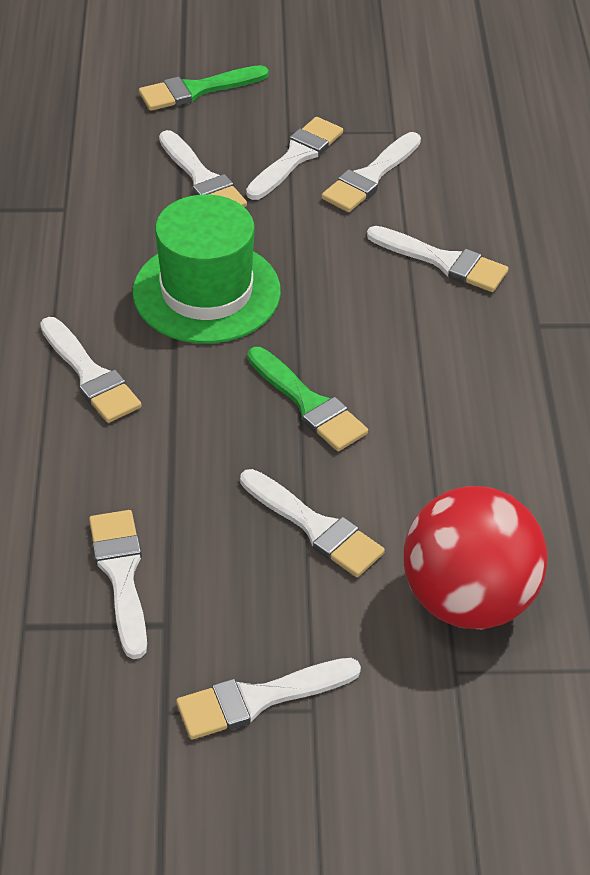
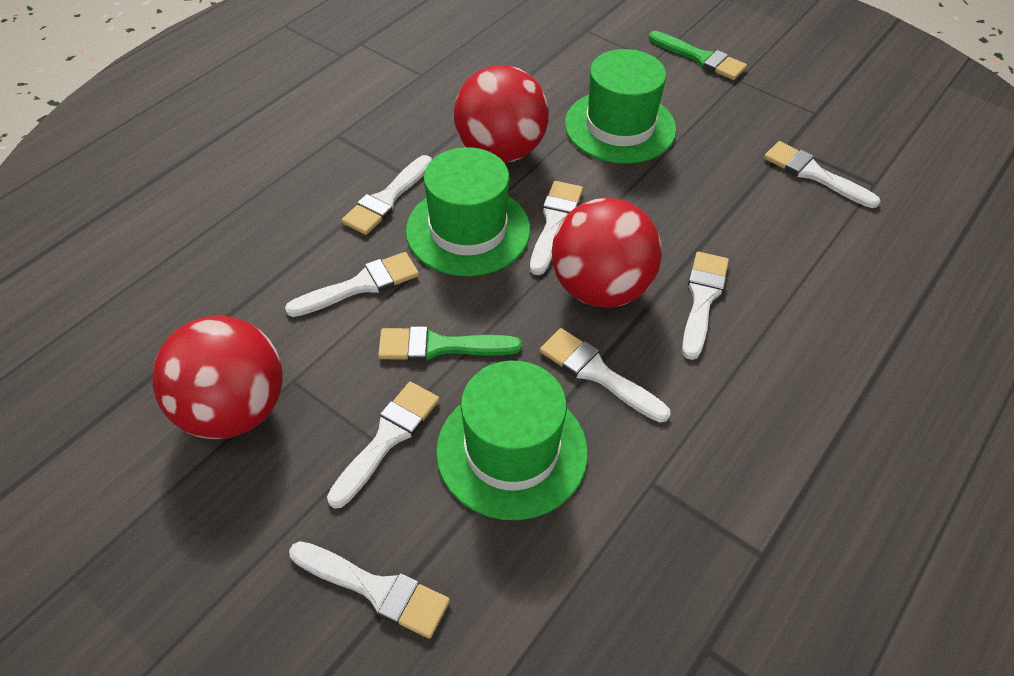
green hat: 1 -> 3
red ball: 1 -> 3

